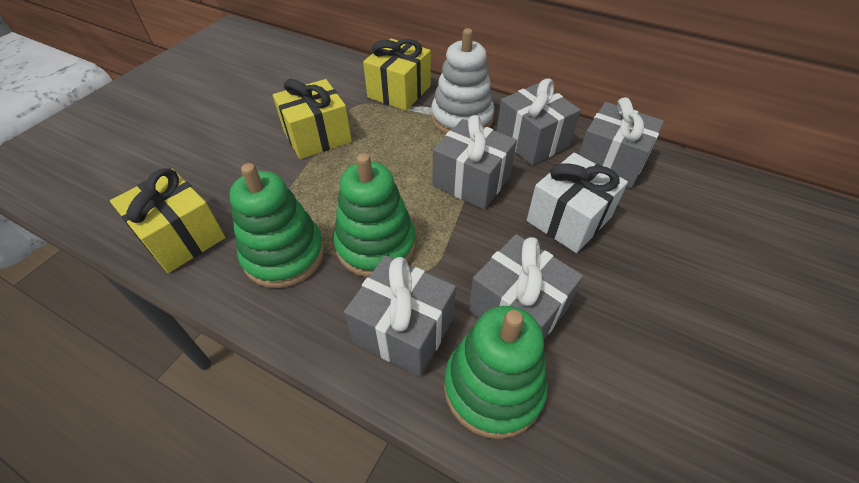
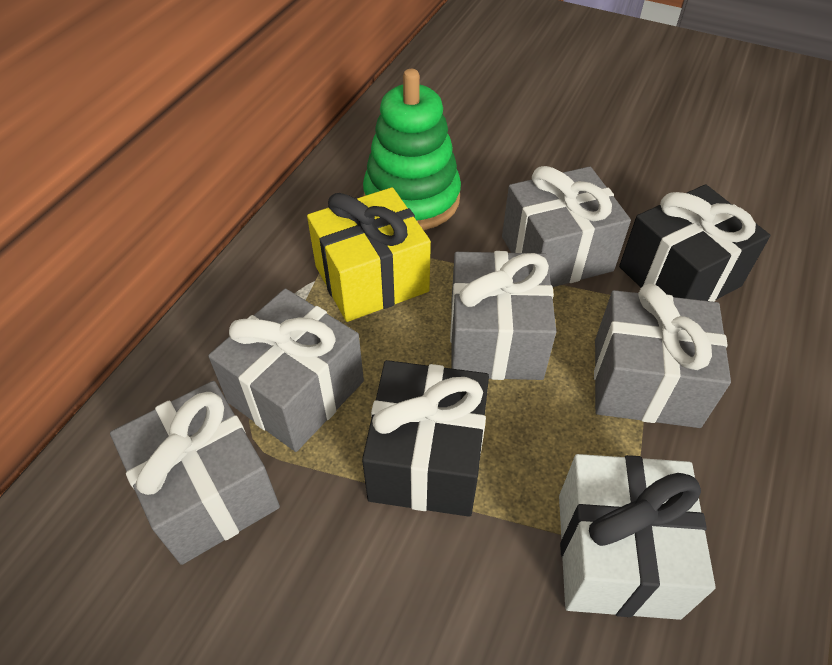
black gift: 0 -> 2
green stacking toy: 3 -> 1
white stacking toy: 1 -> 0
yellow gift: 3 -> 1

